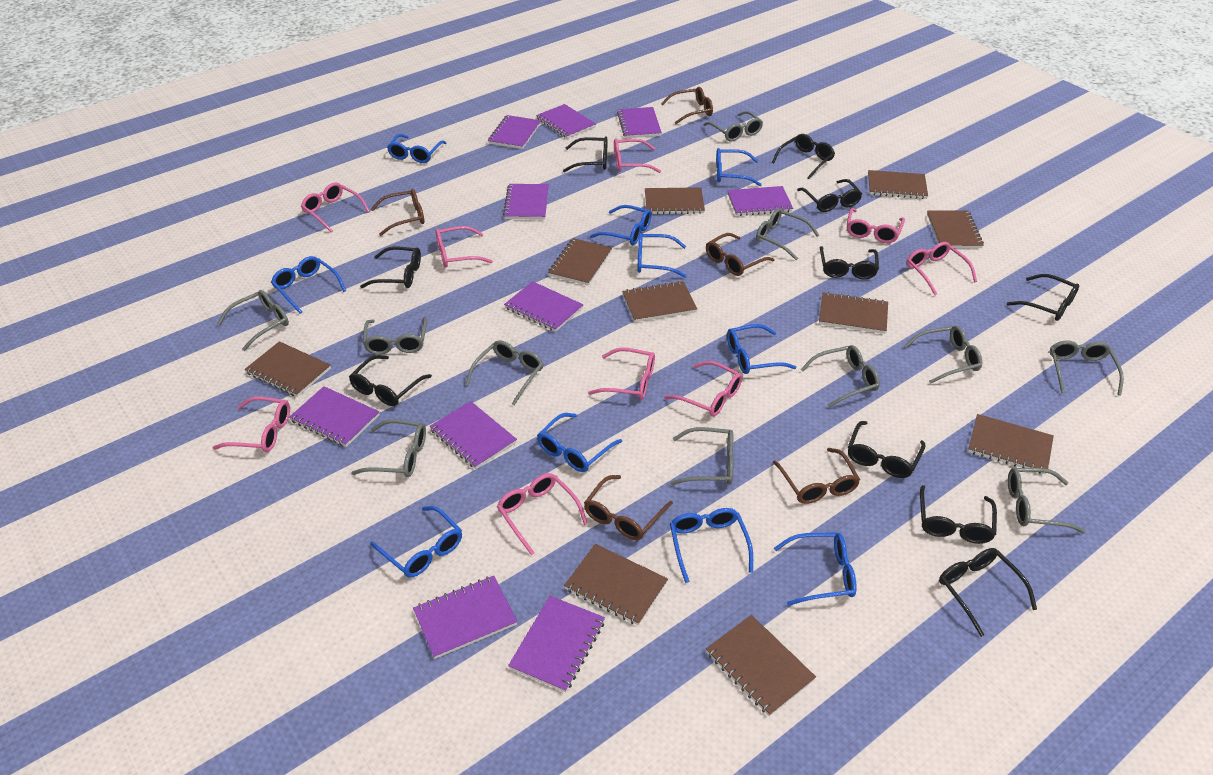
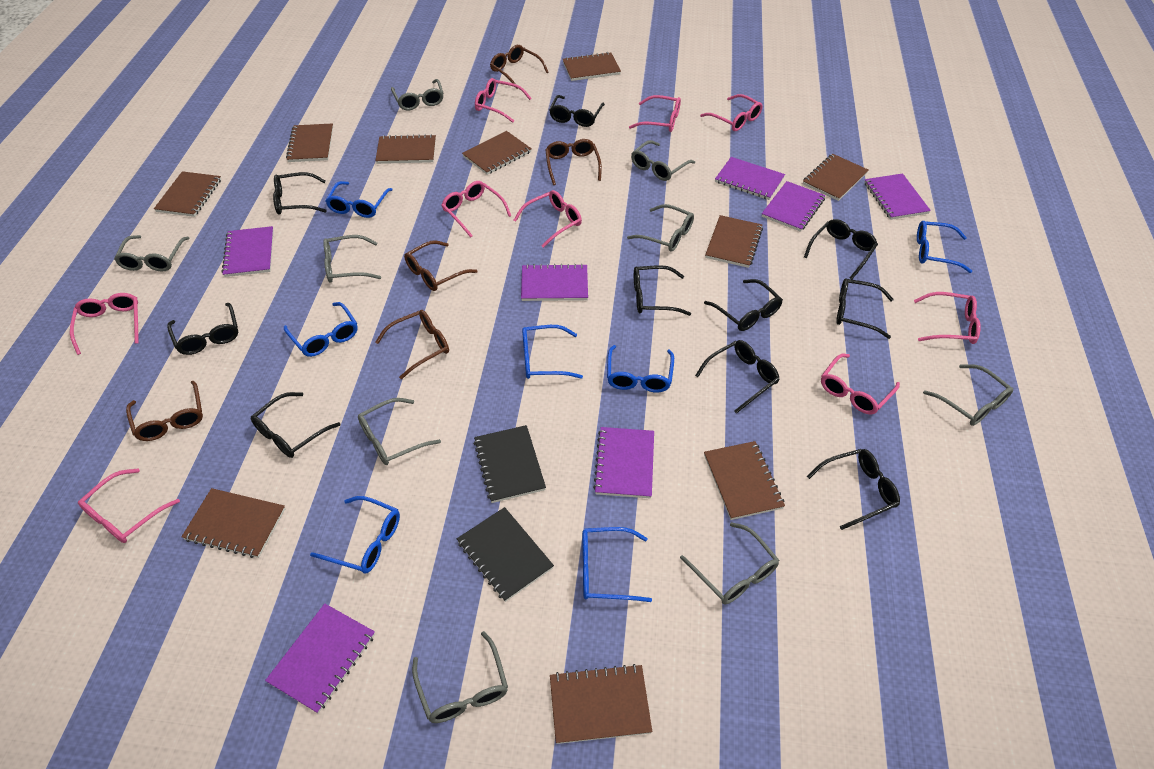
black notebook: 0 -> 2
blue glasses: 10 -> 7
grey glasses: 11 -> 9
purple notebook: 10 -> 7

